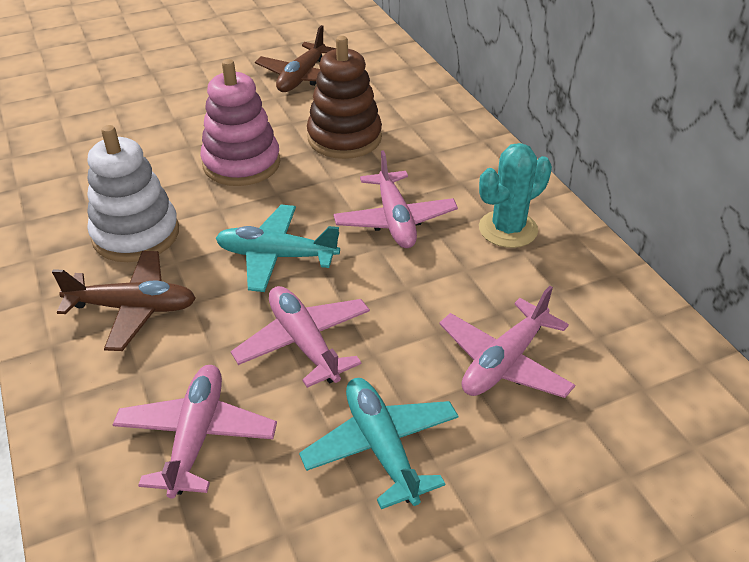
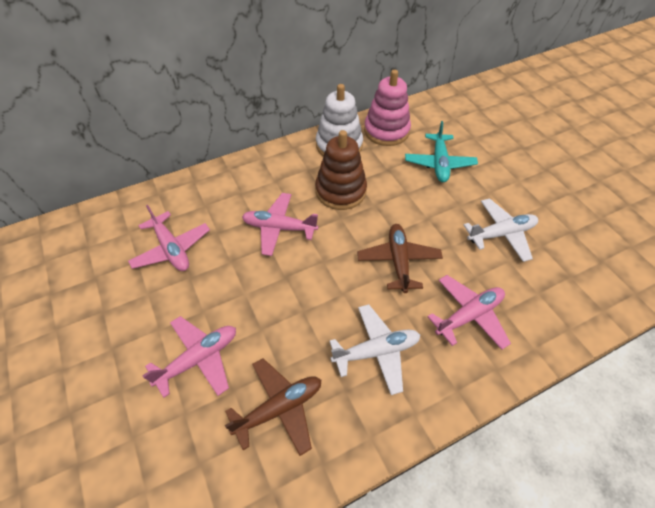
turquoise cactus: 1 -> 0
turquoise plane: 2 -> 1
white plane: 0 -> 2

